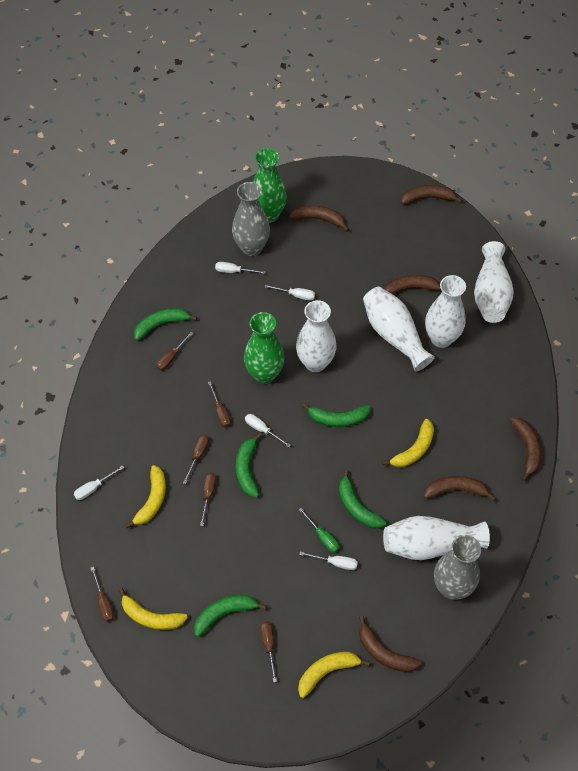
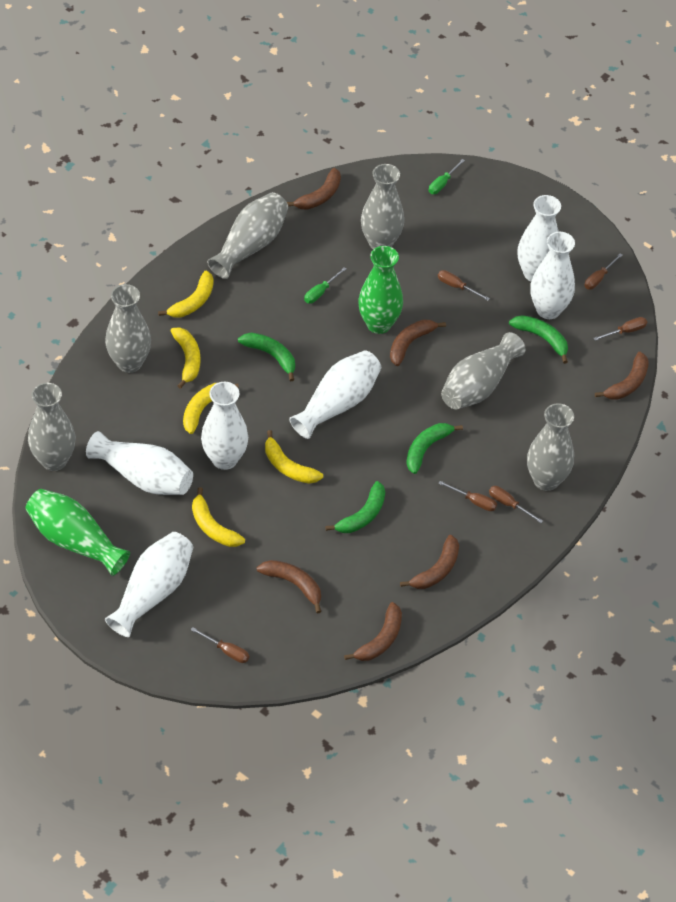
green banana: 5 -> 4
green screwdriver: 1 -> 2
grey vase: 2 -> 6
white screwdriver: 5 -> 0
white vase: 5 -> 6
yellow banana: 4 -> 5

